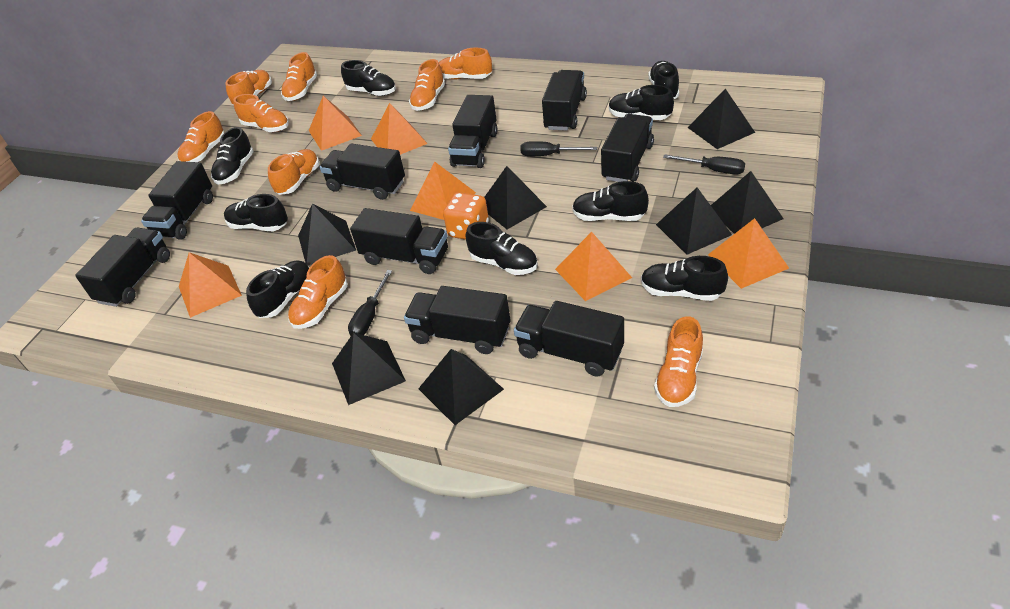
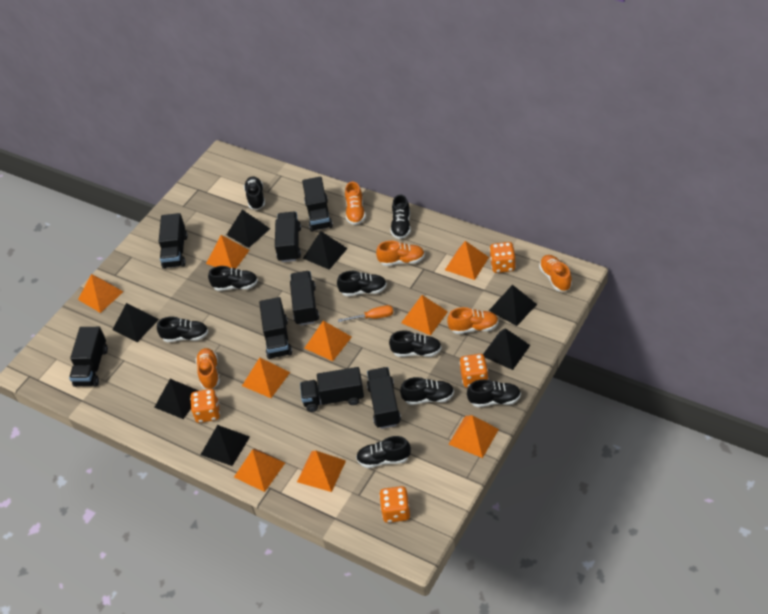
black screwdriver: 3 -> 0
black truck: 9 -> 8
orange dice: 1 -> 4
orange pyramid: 6 -> 9
orange screwdriver: 0 -> 1
orange shoe: 9 -> 5

